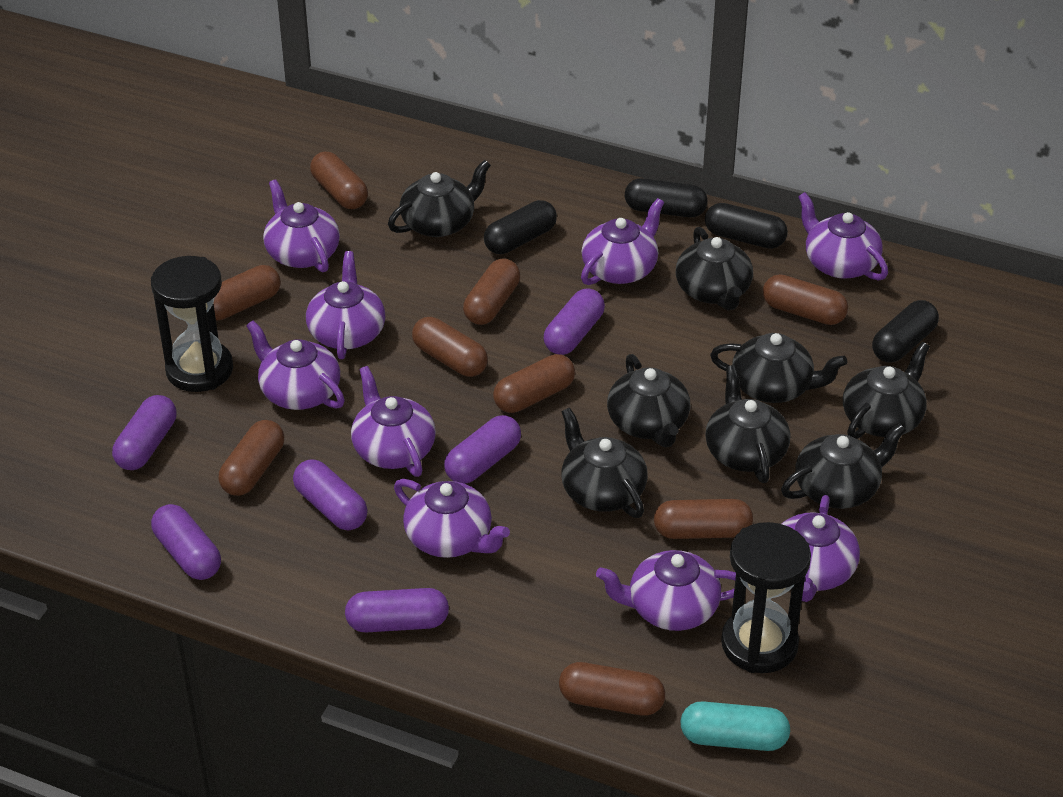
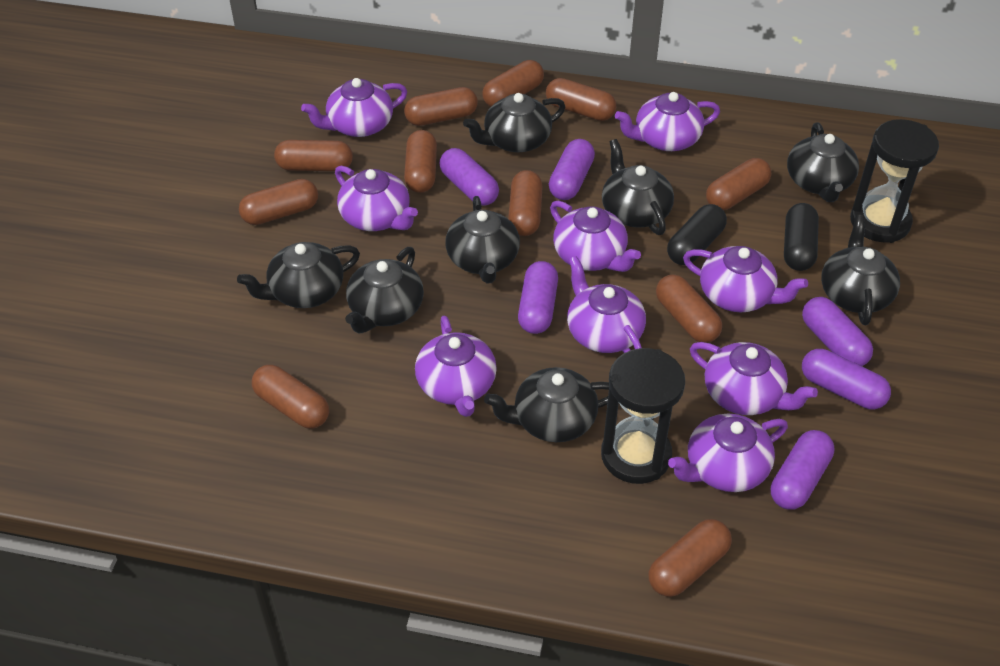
black capsule: 4 -> 2
brown capsule: 9 -> 11
turquoise capsule: 1 -> 0

